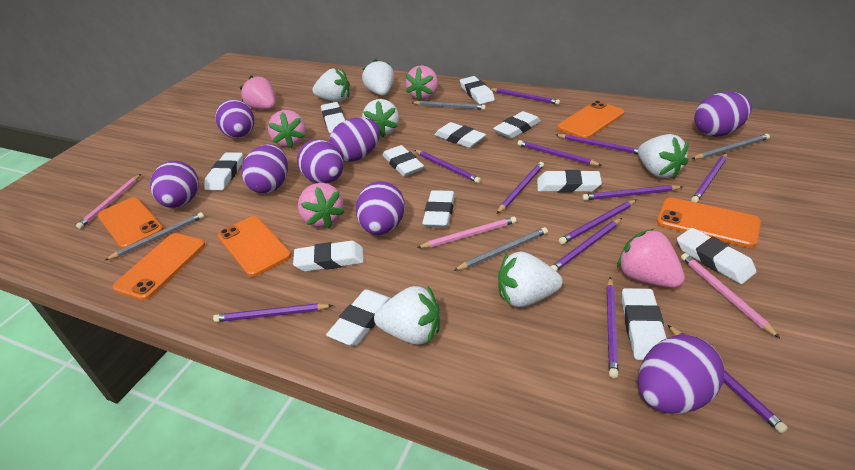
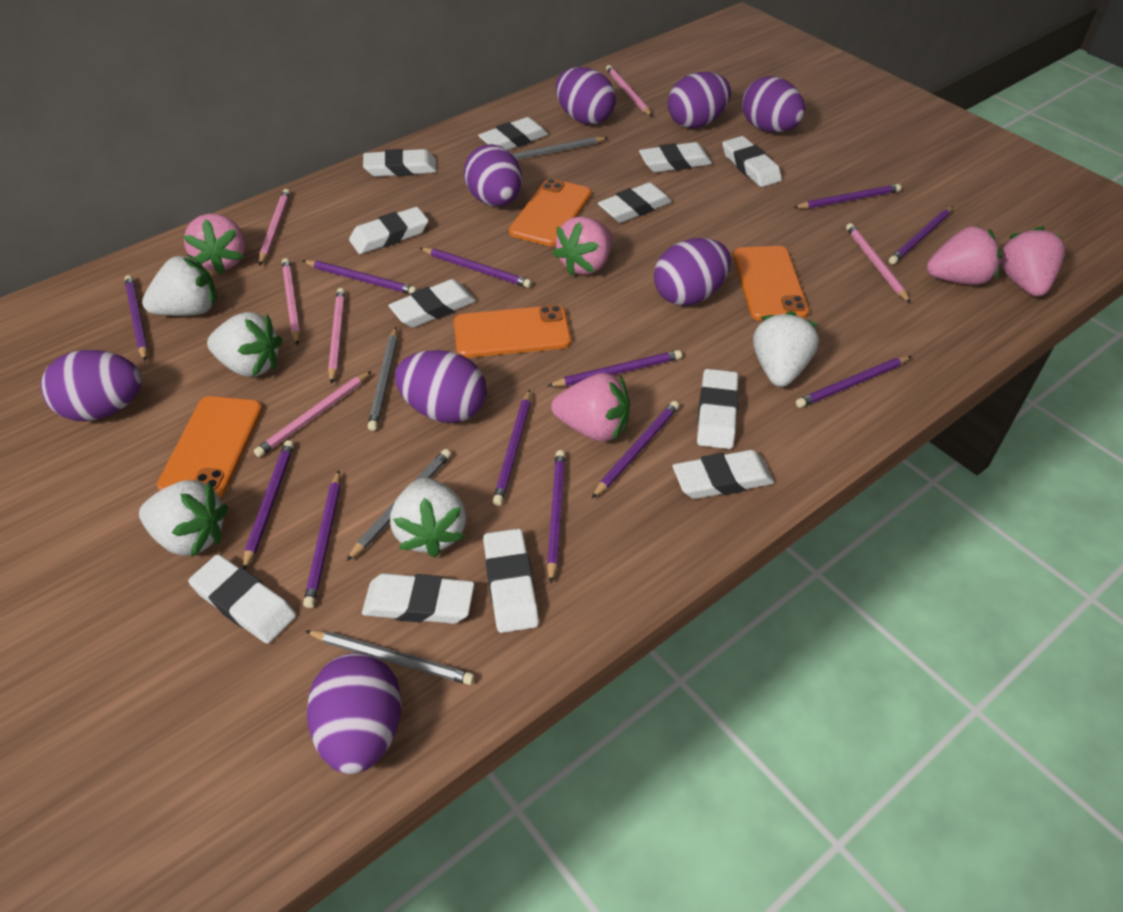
orange phone: 5 -> 4
pink pencil: 3 -> 6
white strawberry: 6 -> 5

